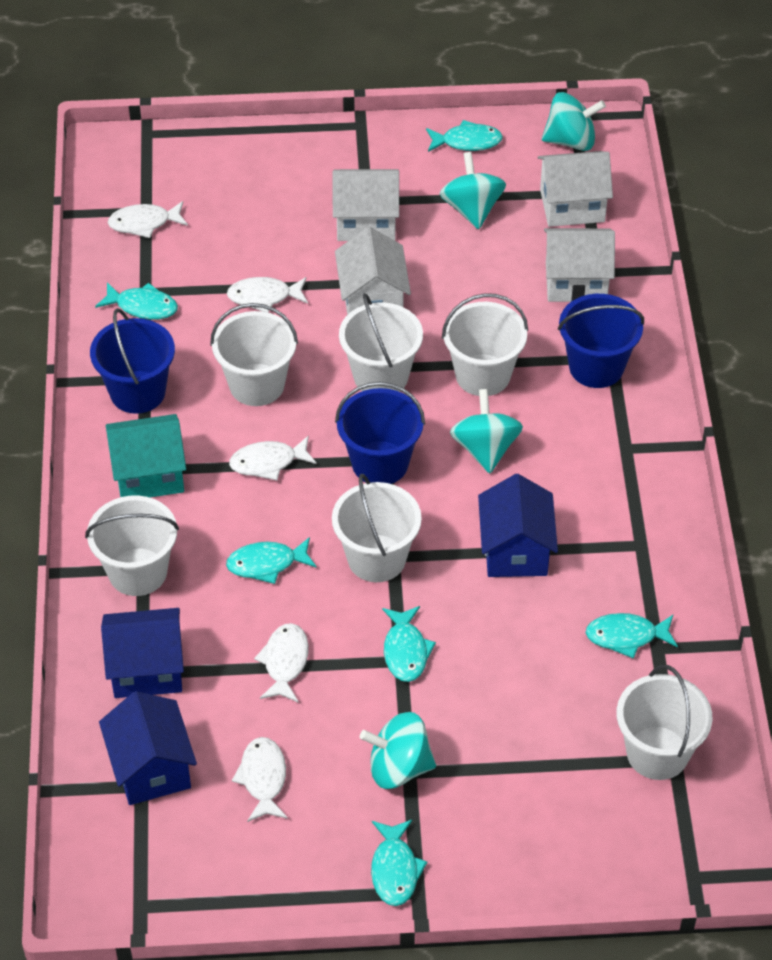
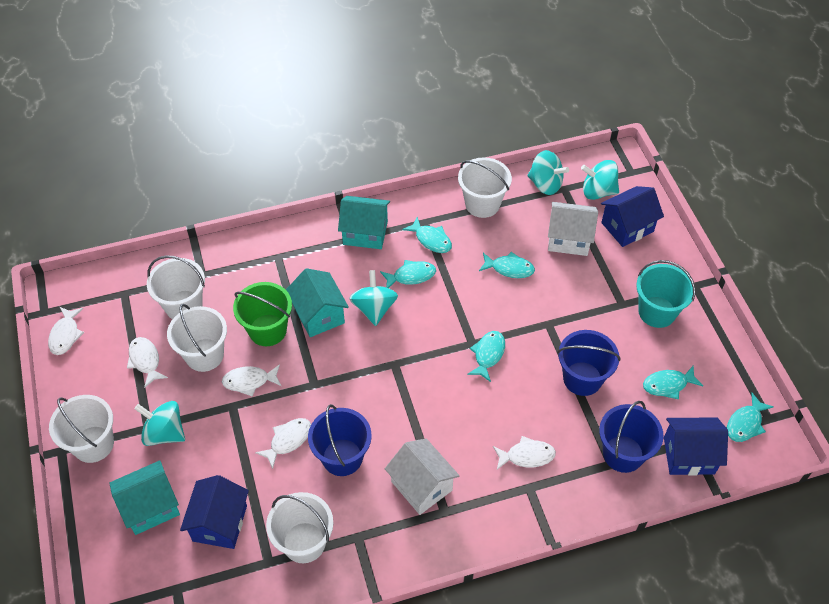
green bucket: 0 -> 1
turquoise bucket: 0 -> 1
turquoise house: 1 -> 3
white bucket: 6 -> 5
white house: 4 -> 2

